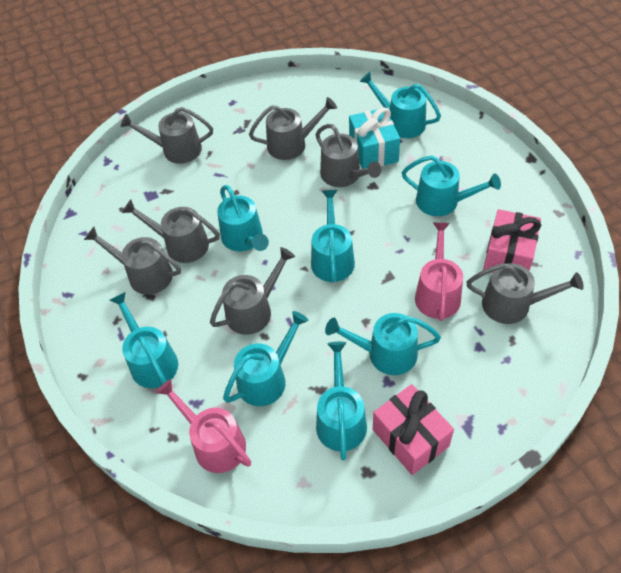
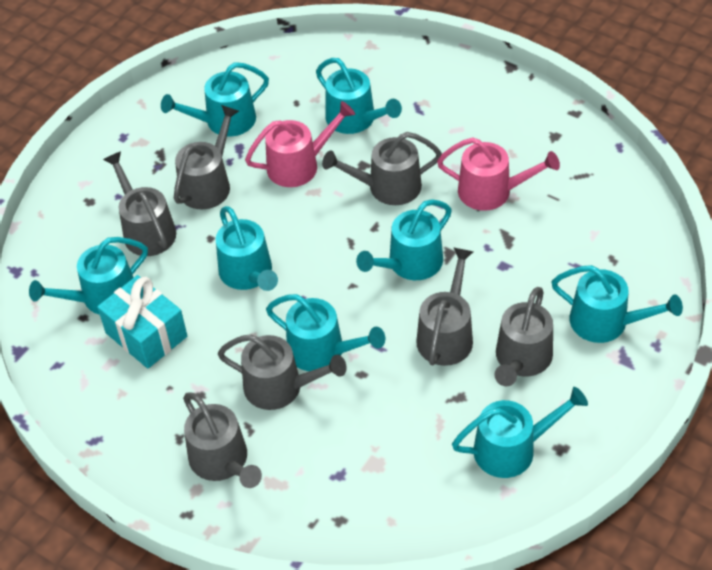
pink gift: 2 -> 0

